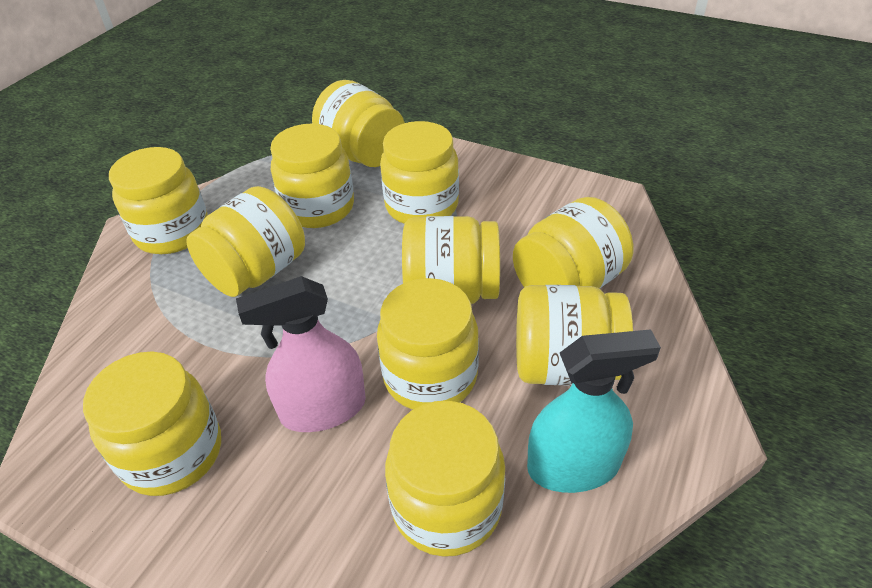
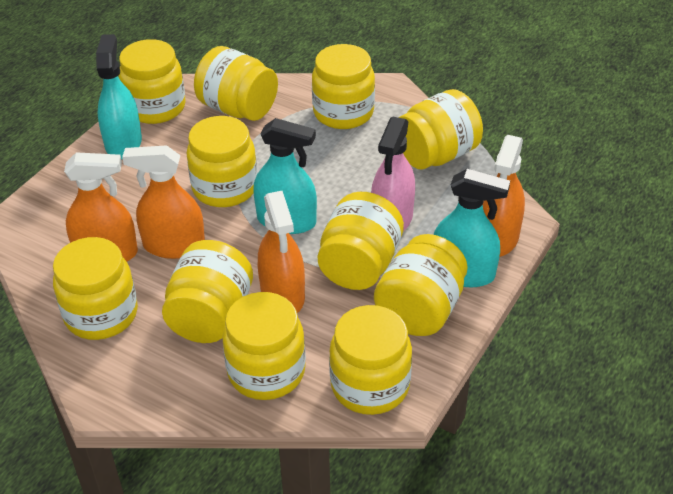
orange spray bottle: 0 -> 4
turquoise spray bottle: 1 -> 3

